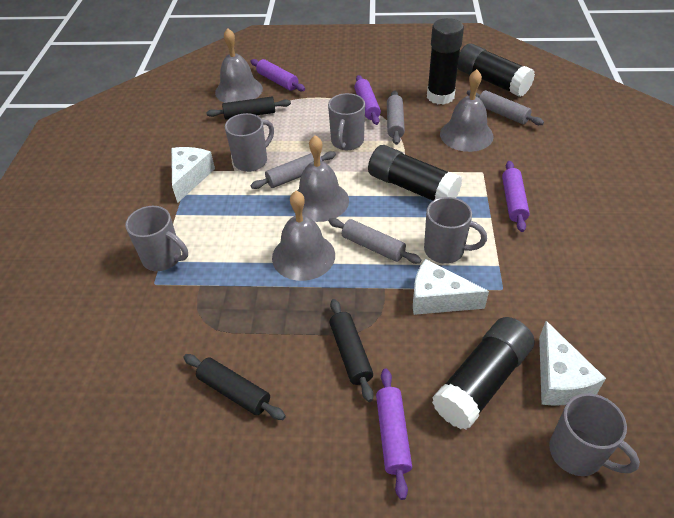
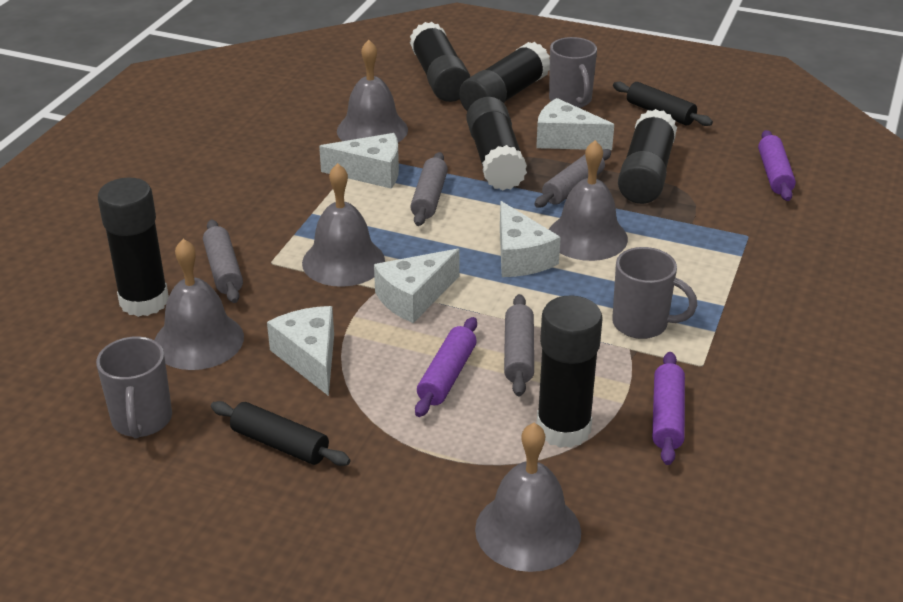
black glue stick: 4 -> 6
black rolling pin: 3 -> 2
grey bell: 4 -> 5
grey mug: 5 -> 3
purple rolling pin: 4 -> 3
white cheese: 3 -> 5

